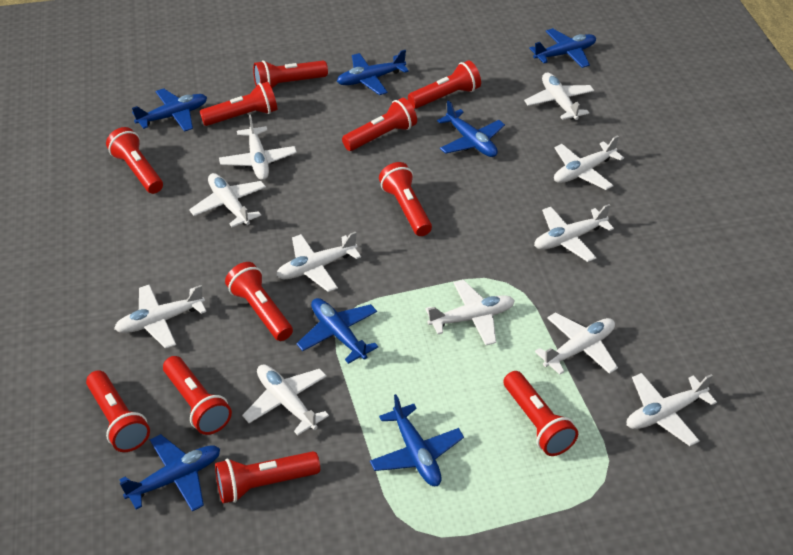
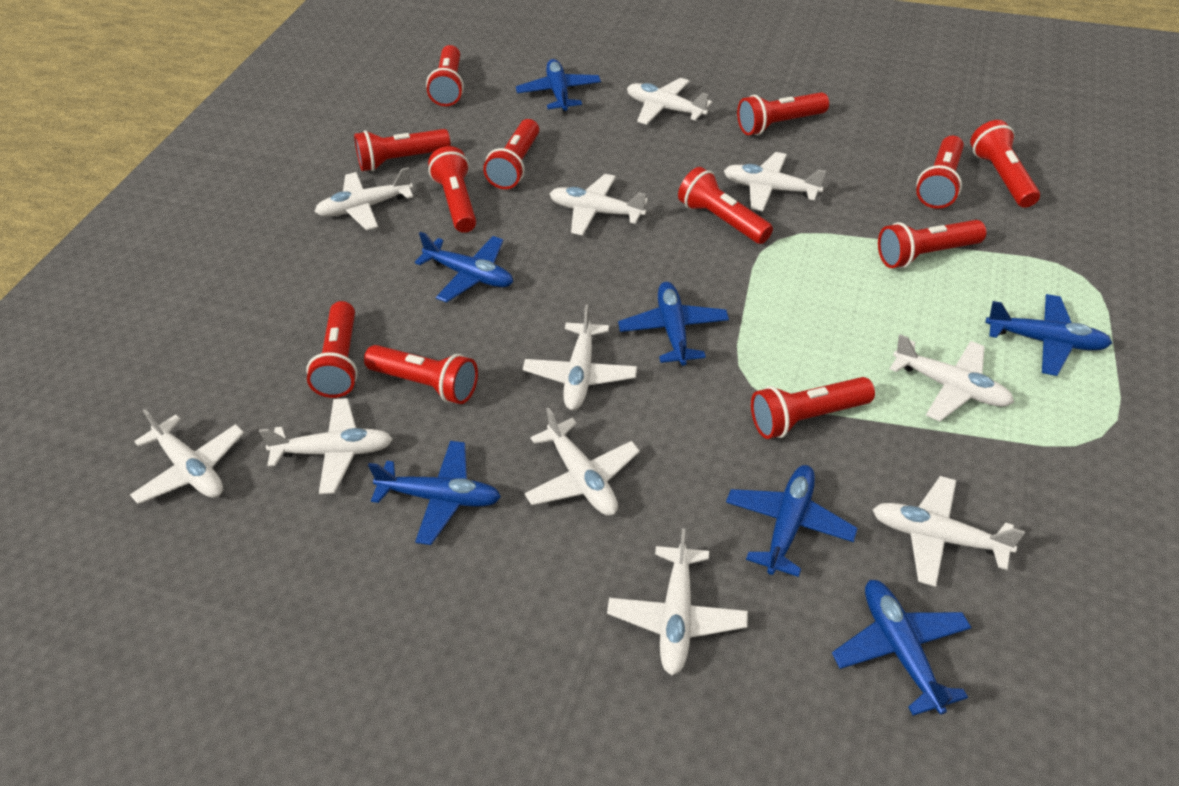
red flashlight: 11 -> 12

